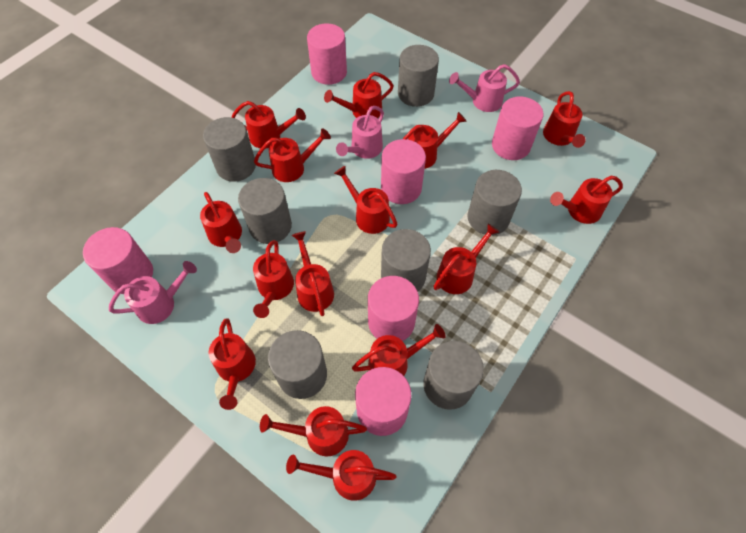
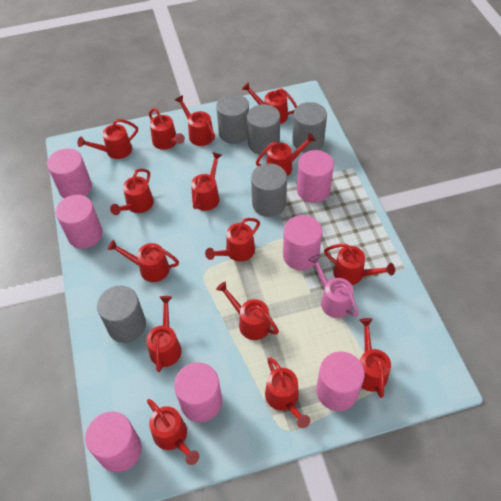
grey cylinder: 7 -> 5
pink cylinder: 6 -> 7
pink watering can: 3 -> 1

